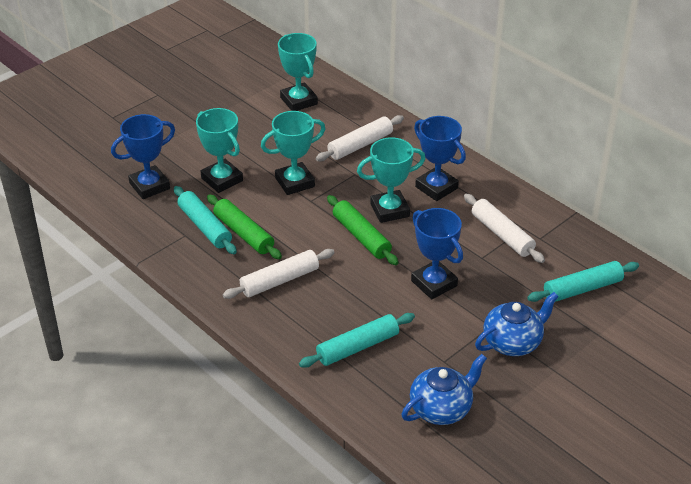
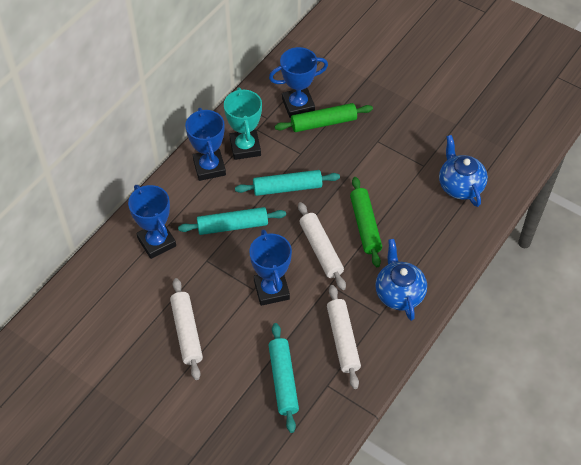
blue trophy: 3 -> 4
turquoise trophy: 4 -> 1

